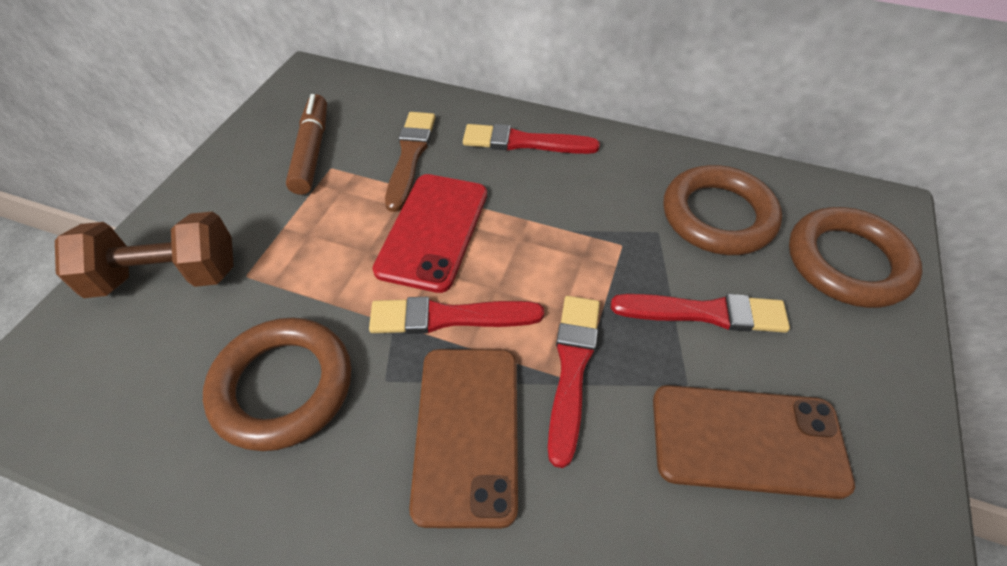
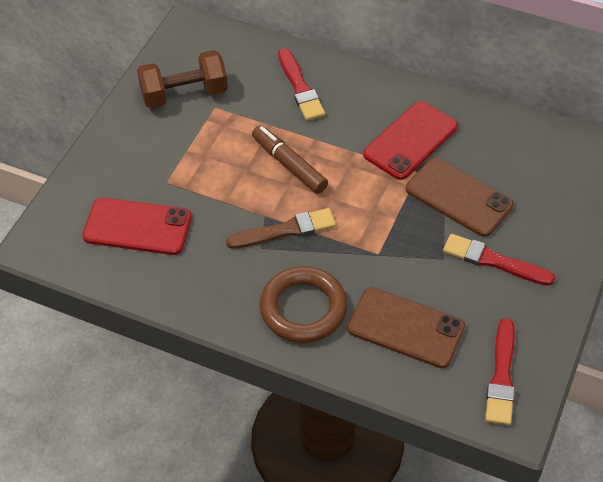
brown ring: 3 -> 1
red brush: 4 -> 3
red phone: 1 -> 2

